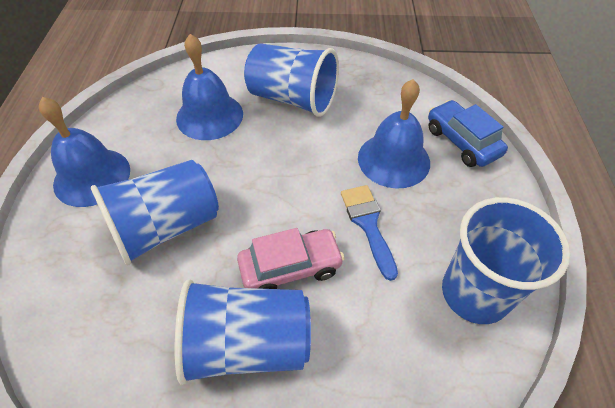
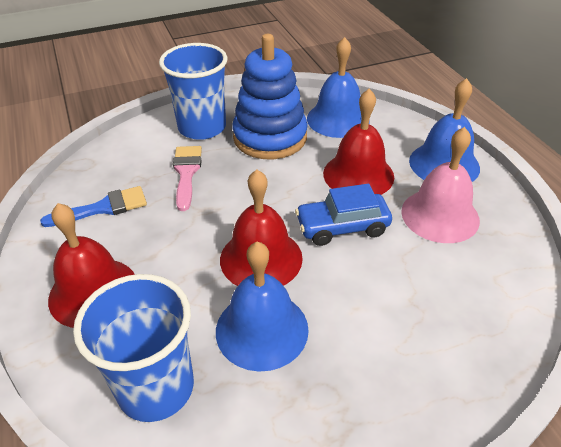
blue cup: 4 -> 2
blue stacking toy: 0 -> 1
pink bell: 0 -> 1
pink brush: 0 -> 1
pink car: 1 -> 0
red bell: 0 -> 3

